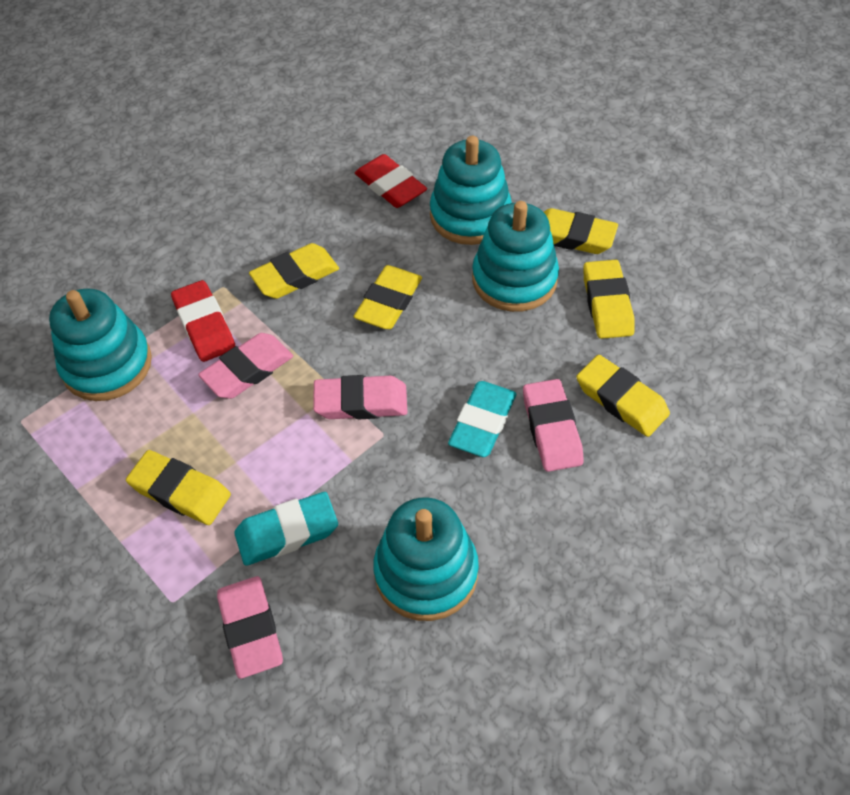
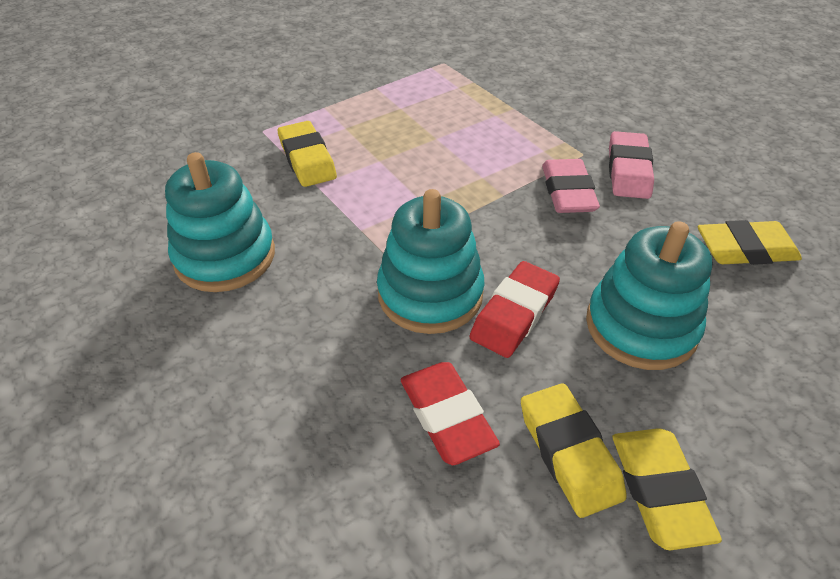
pink eraser: 4 -> 2
turquoise eraser: 2 -> 0
turquoise stacking toy: 4 -> 3
yellow eraser: 6 -> 4

